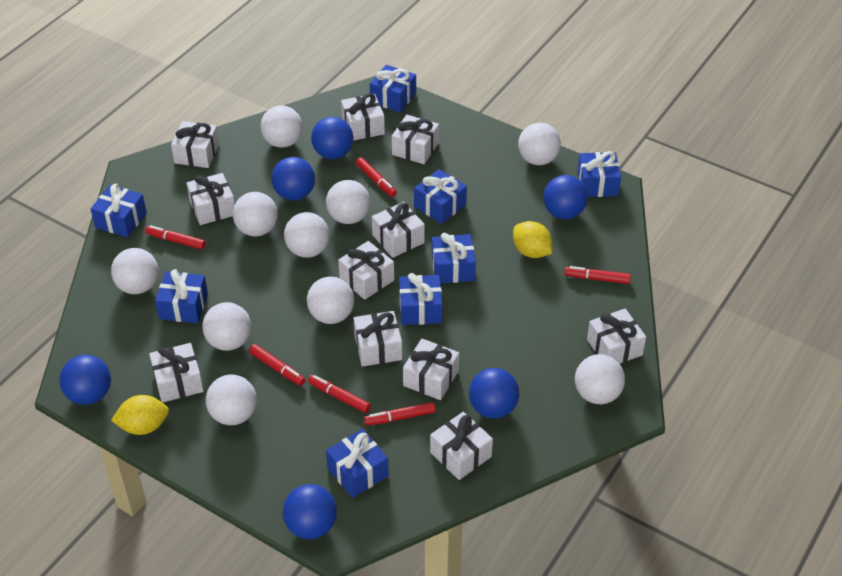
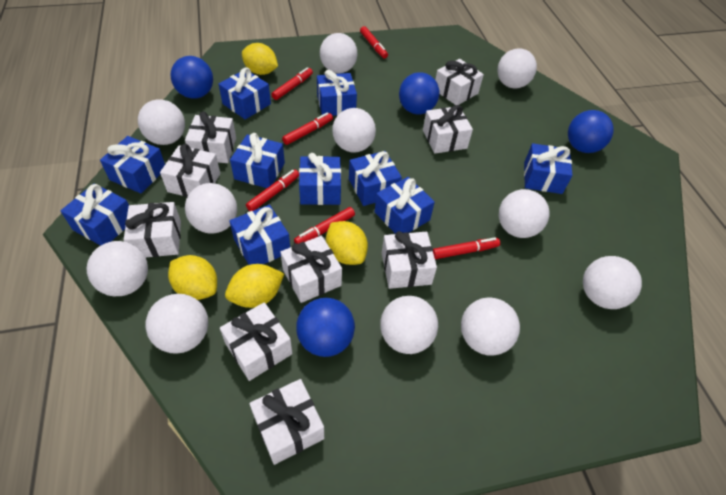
blue ball: 6 -> 4
blue gift: 8 -> 10
white ball: 10 -> 11
white gift: 11 -> 9
yellow lemon: 2 -> 4

